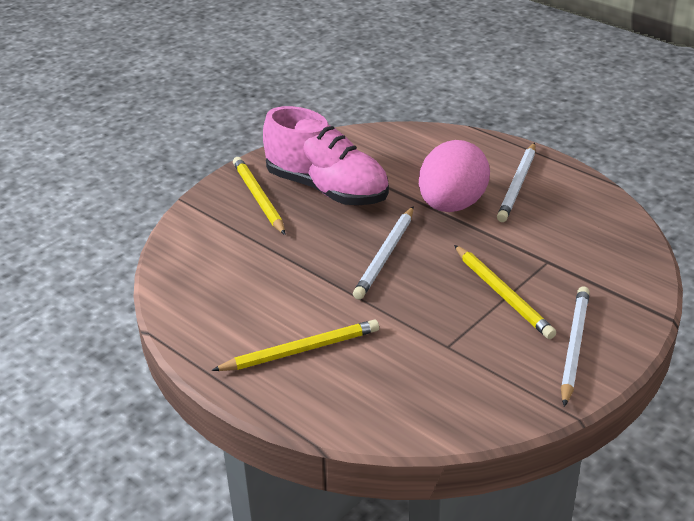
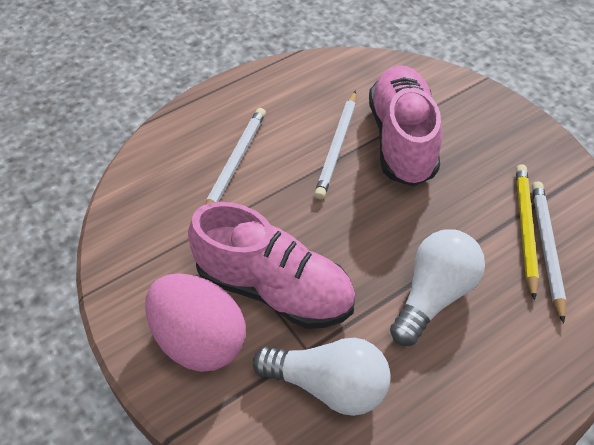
pink shoe: 1 -> 2
white light bulb: 0 -> 2
yellow pencil: 3 -> 1

